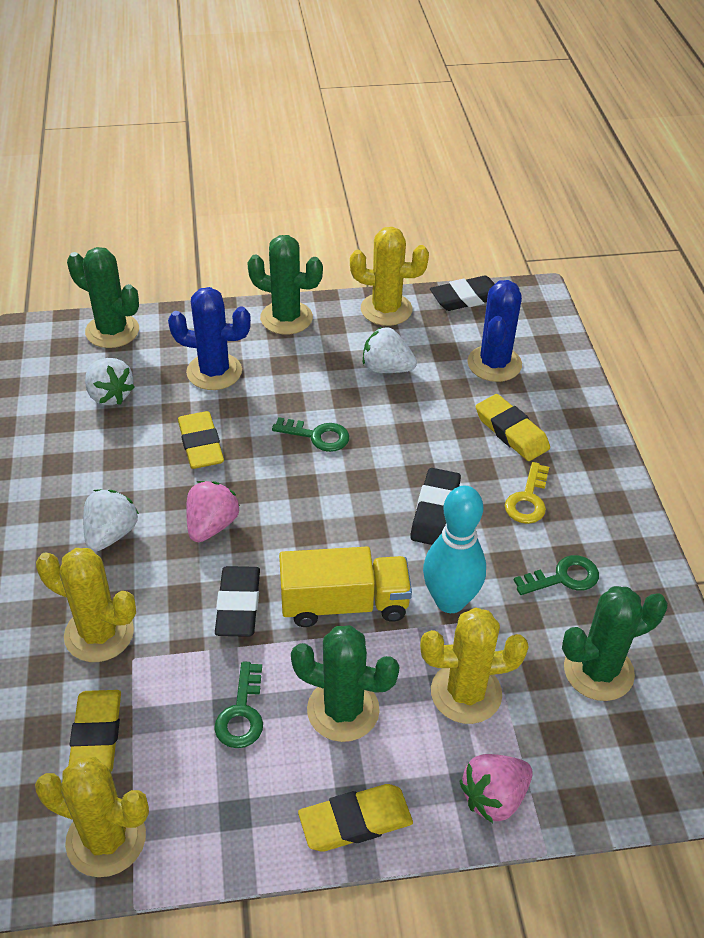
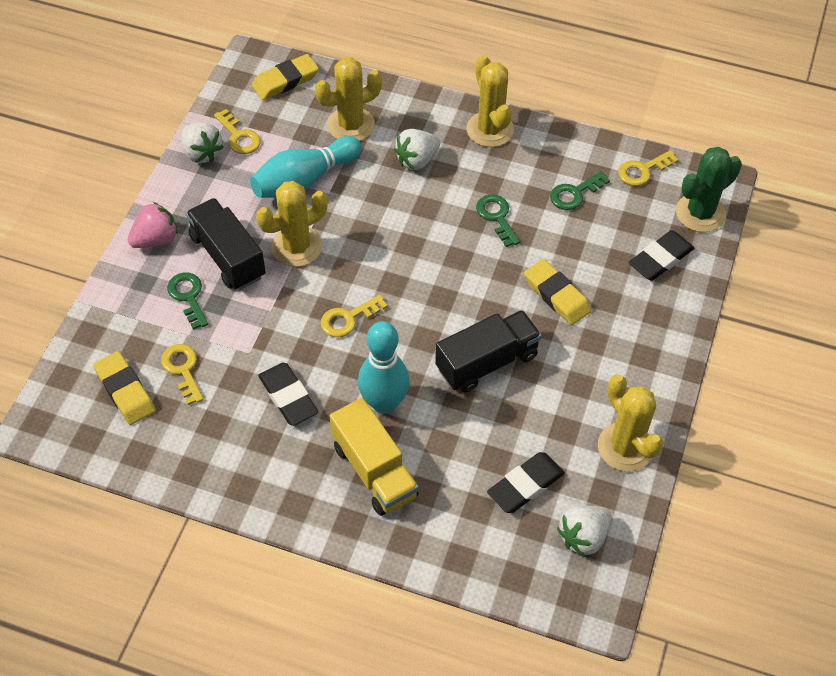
black truck: 0 -> 2
blue cactus: 2 -> 0
green cactus: 4 -> 1
pink strawberry: 2 -> 1
turquoise bowling pin: 1 -> 2
yellow eraser: 4 -> 3
yellow key: 1 -> 4

